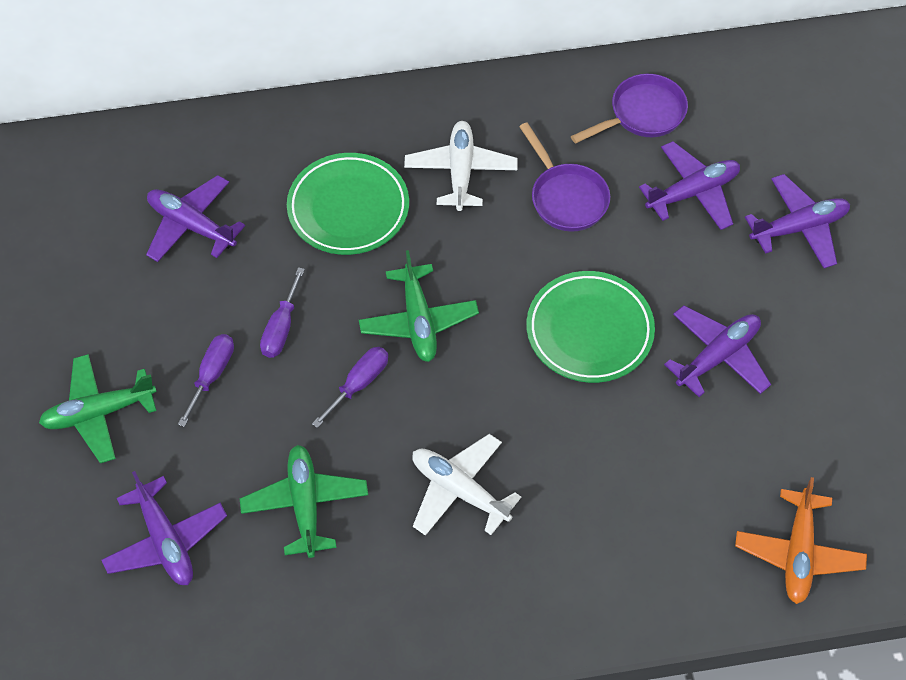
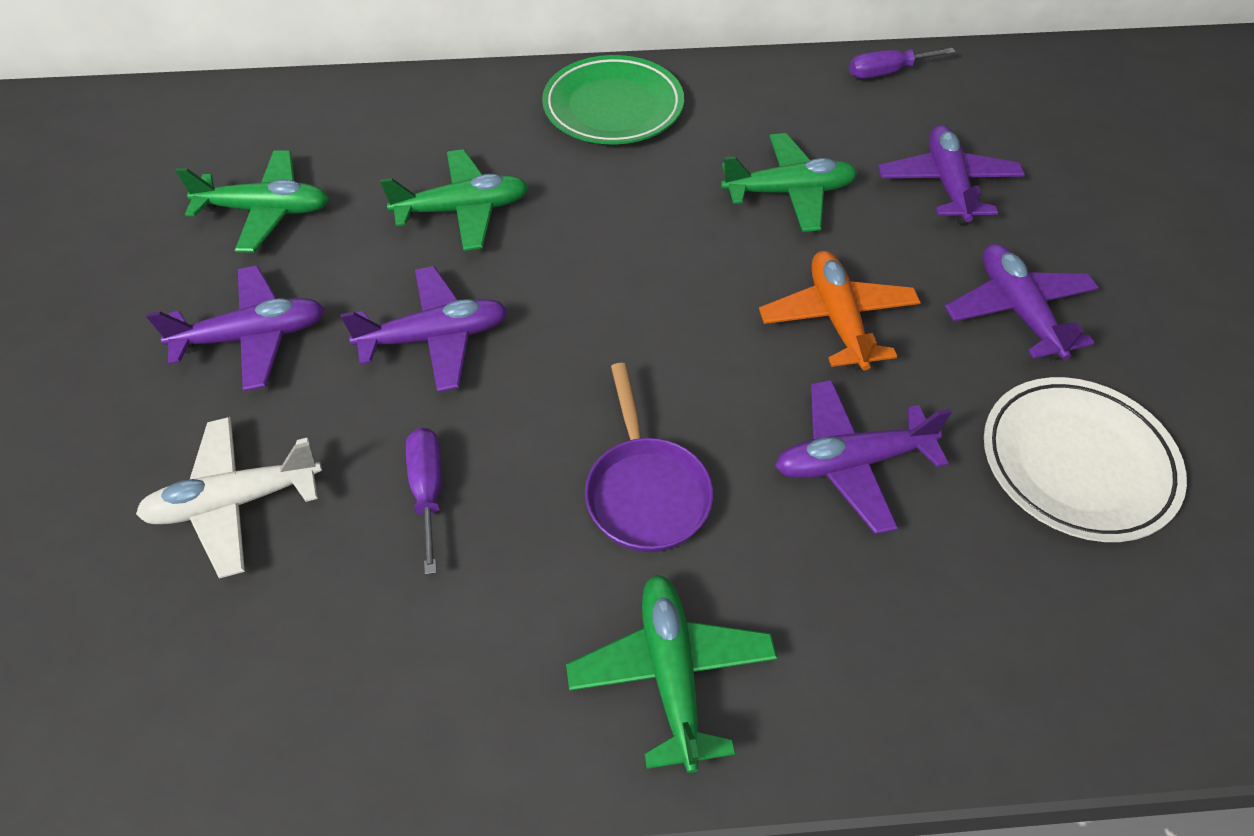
green plane: 3 -> 4
green plate: 2 -> 1
purple pan: 2 -> 1
purple screwdriver: 3 -> 2
white plane: 2 -> 1
white plate: 0 -> 1

